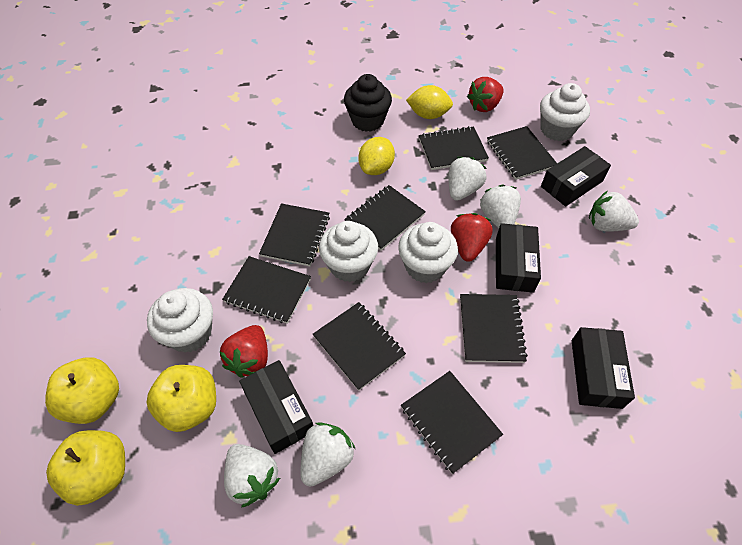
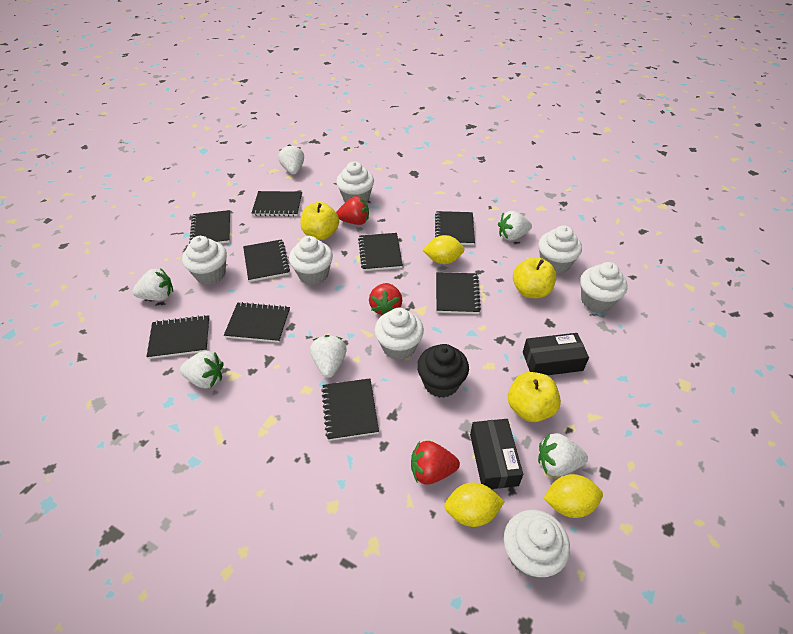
black box: 4 -> 2
black notebook: 8 -> 9
white cupcake: 4 -> 7
white strawberry: 5 -> 6
yellow lemon: 2 -> 3

